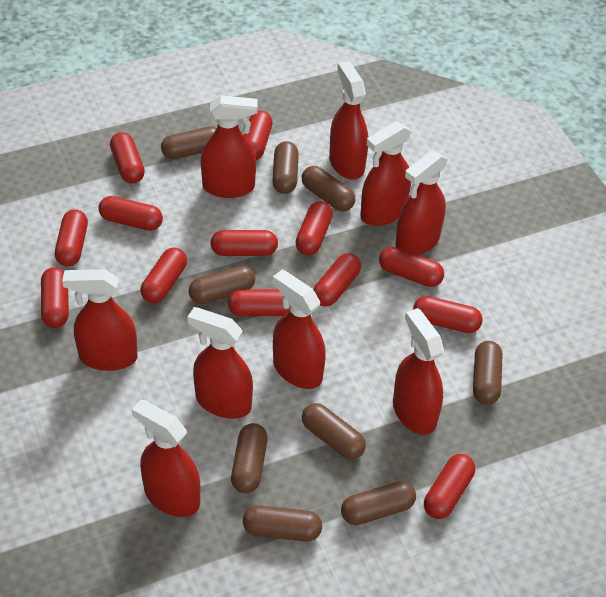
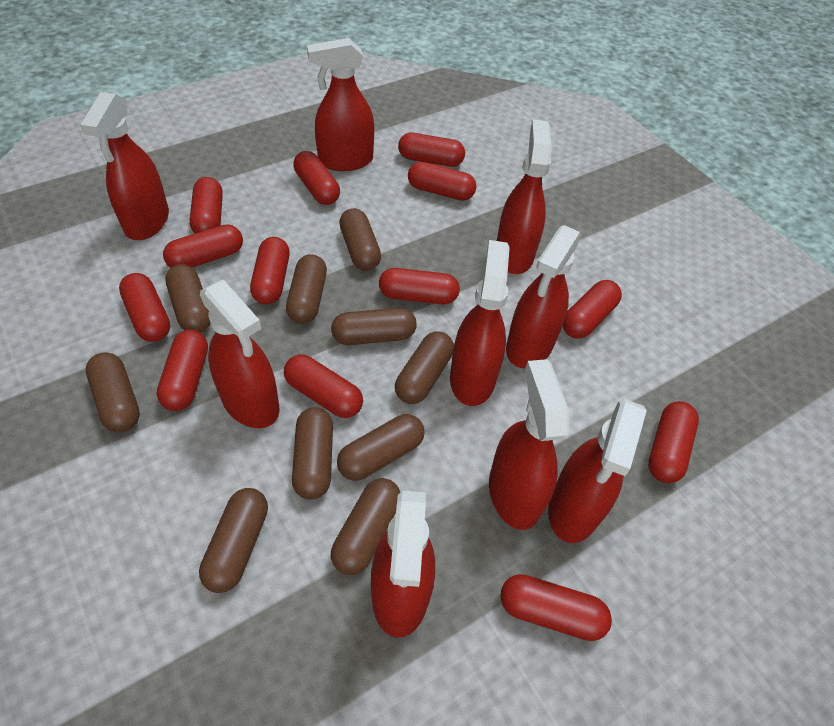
brown capsule: 9 -> 10

